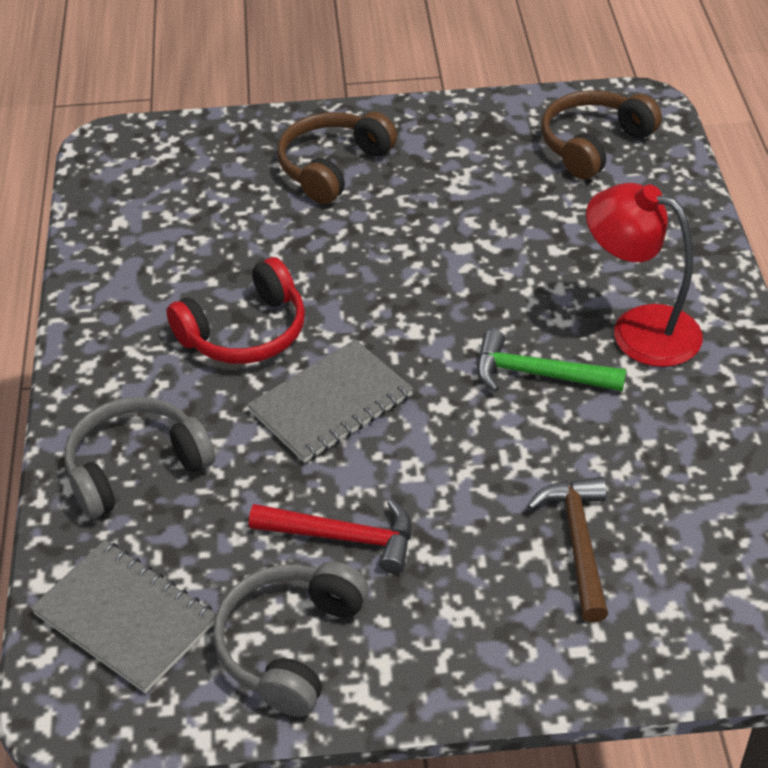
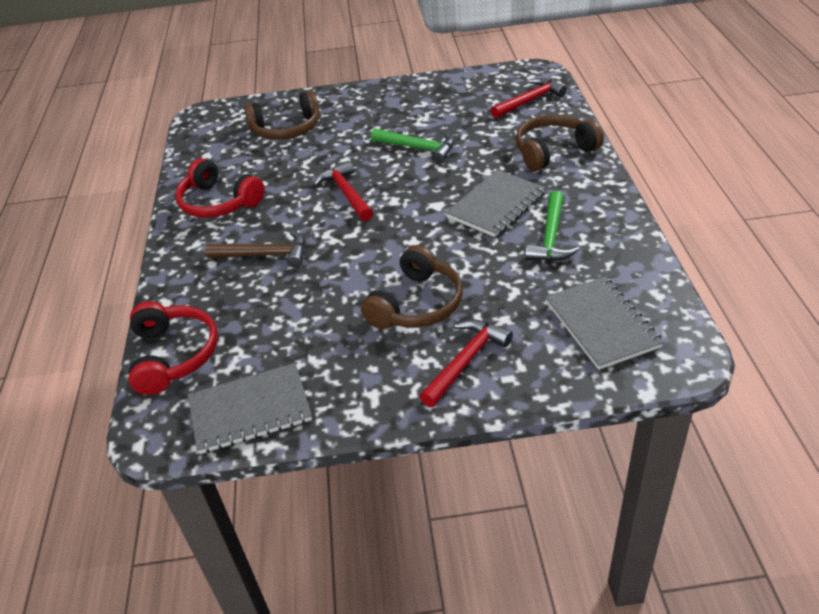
brown headphones: 2 -> 3
green hammer: 1 -> 2
grey headphones: 2 -> 0
grey notebook: 2 -> 3
red hammer: 1 -> 3
red headphones: 1 -> 2
red lamp: 1 -> 0

